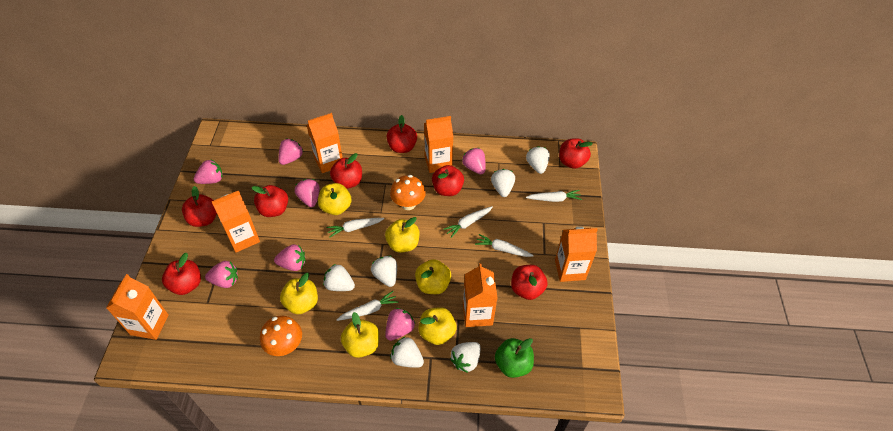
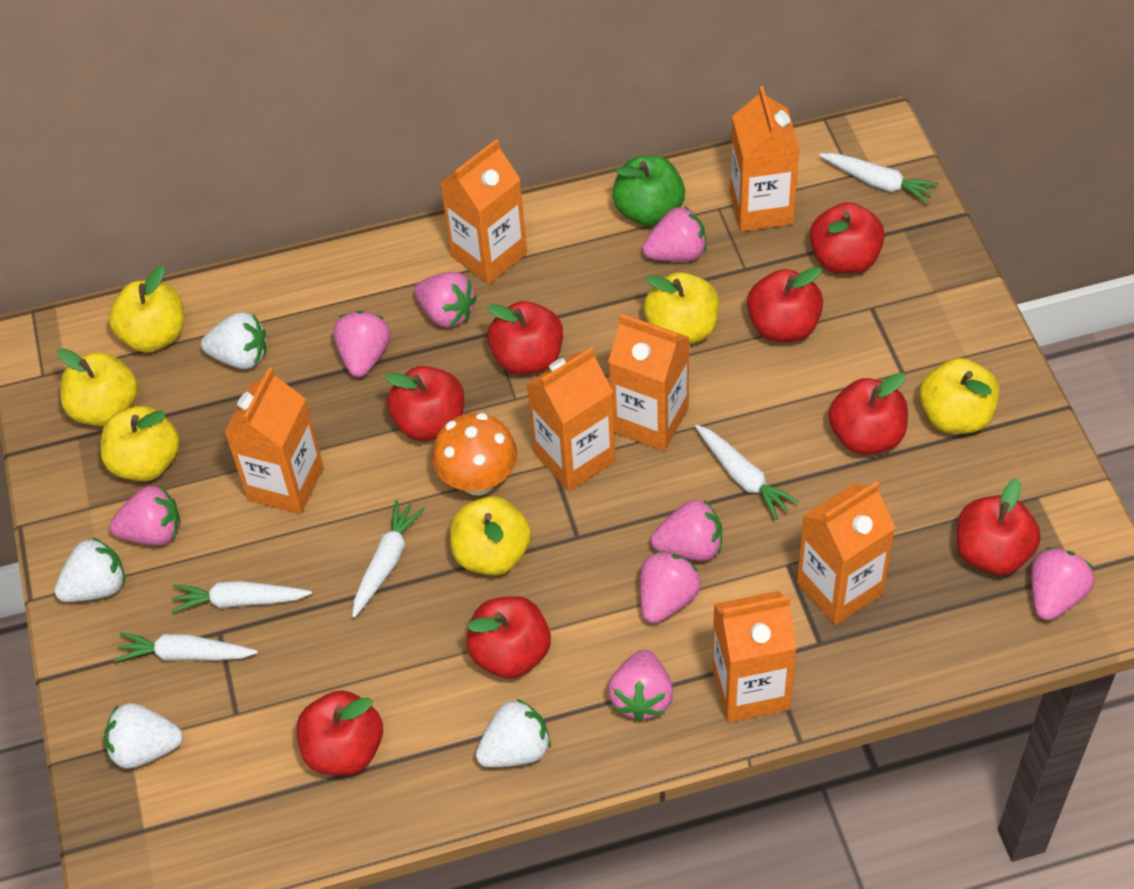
orange carton: 6 -> 7
orange mushroom: 2 -> 1
pink strawberry: 7 -> 8
white strawberry: 6 -> 4

